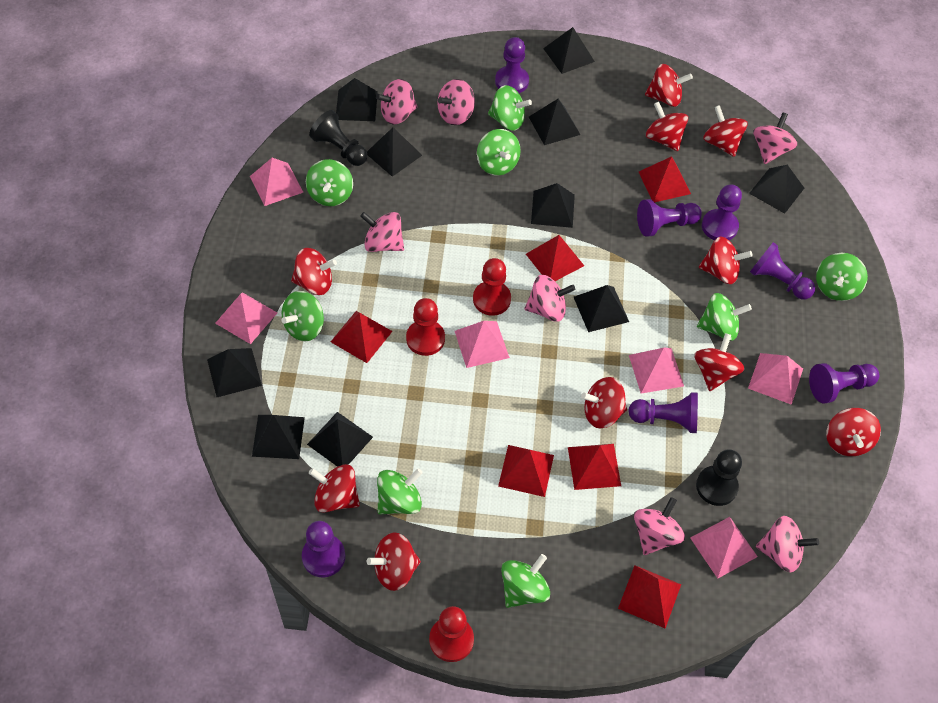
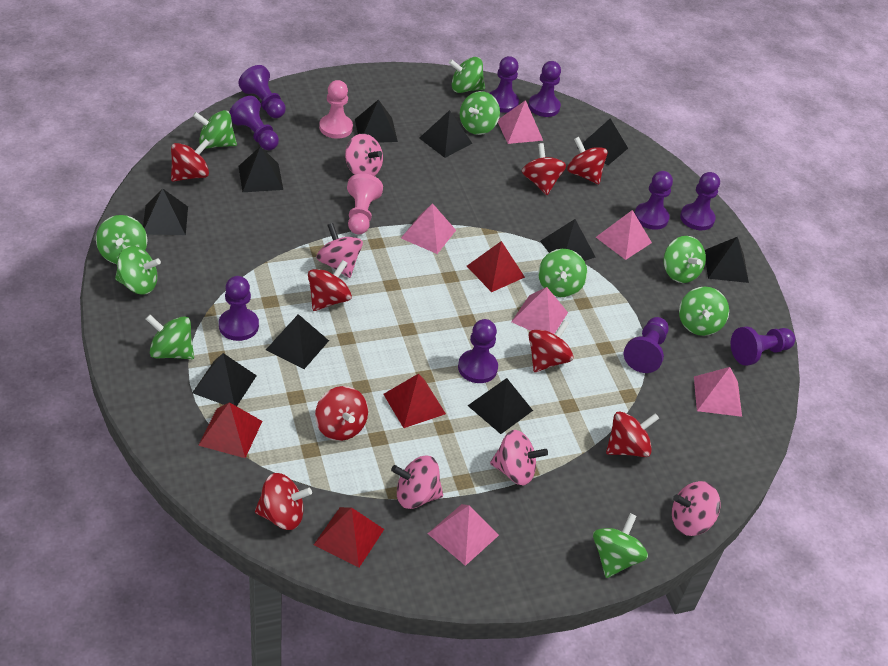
black pawn: 2 -> 0
green spinning top: 8 -> 10
pink pawn: 0 -> 2
pink spinning top: 7 -> 5
purple pawn: 7 -> 10
red pawn: 3 -> 0
red pyramid: 6 -> 4
red spinning top: 10 -> 8

